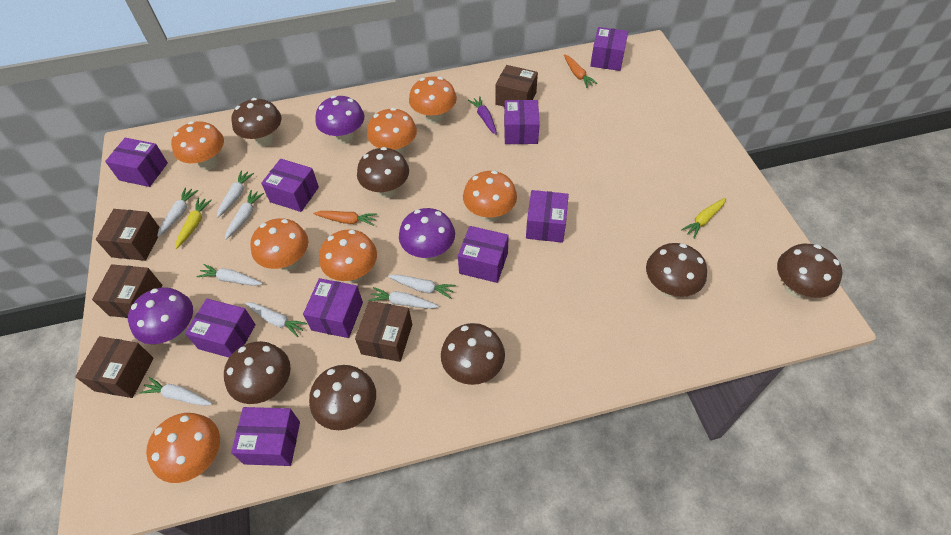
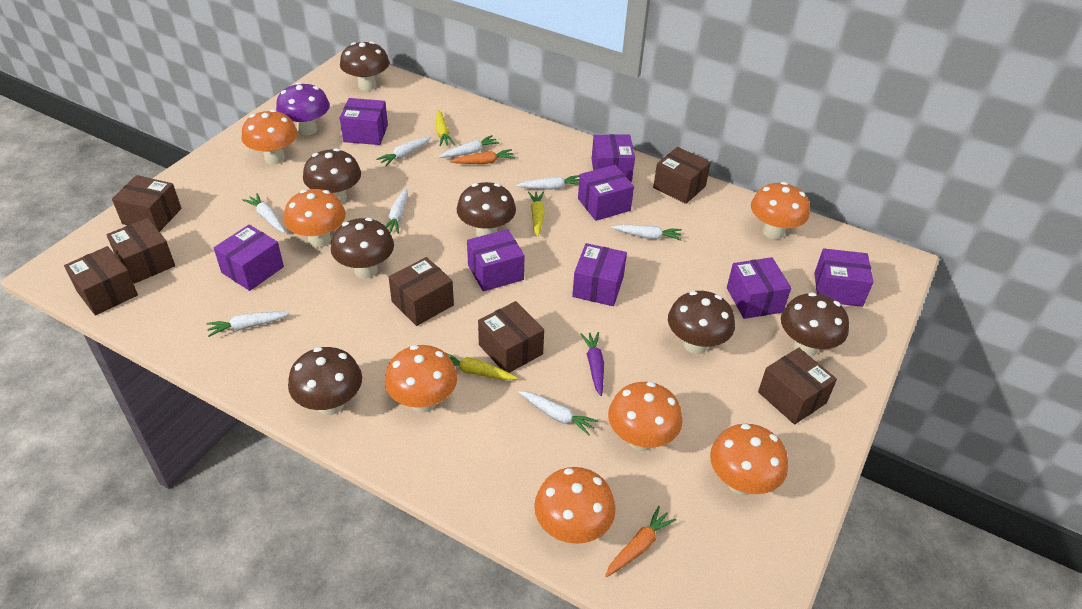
brown box: 5 -> 7
purple box: 9 -> 8
purple mushroom: 3 -> 1
yellow carrot: 2 -> 3

